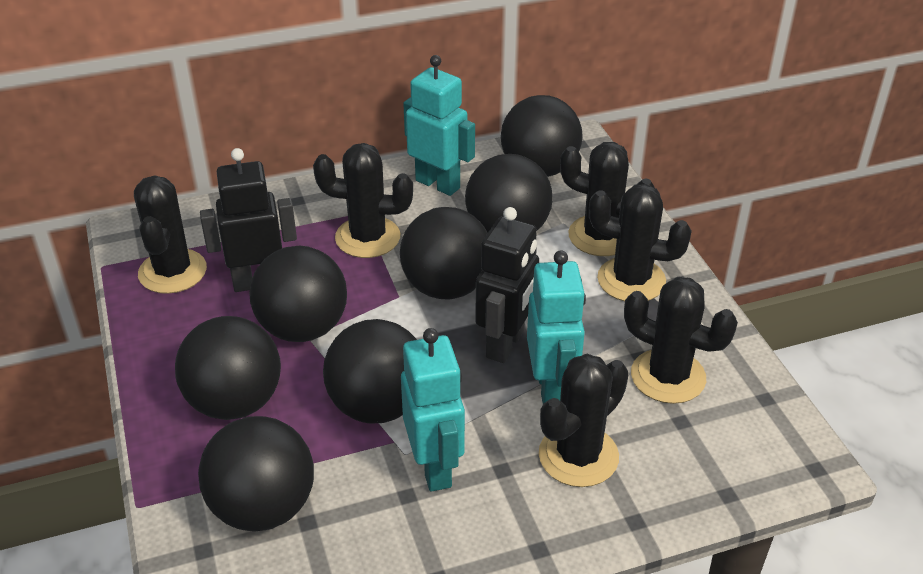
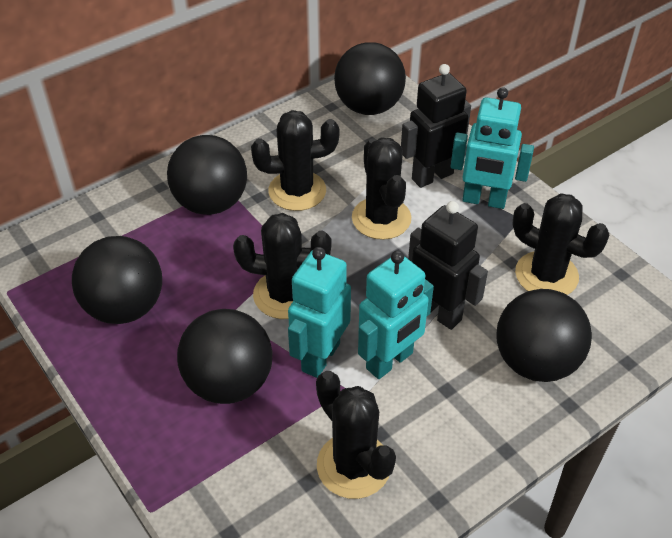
black ball: 7 -> 5
black cactus: 6 -> 5

